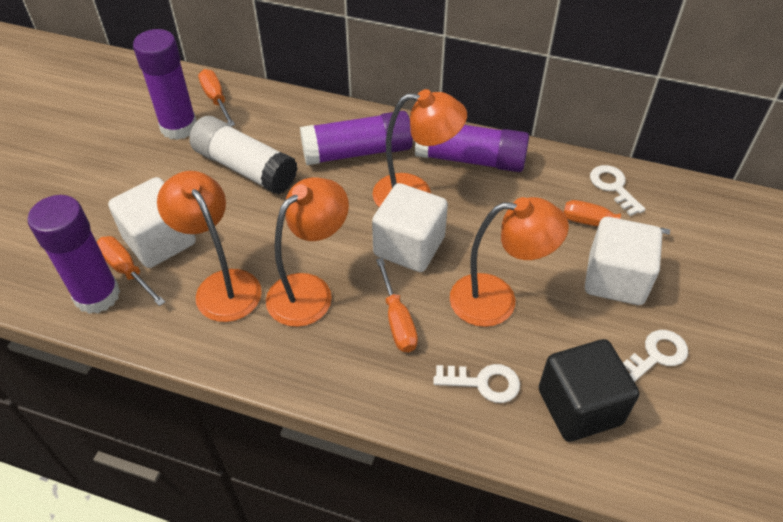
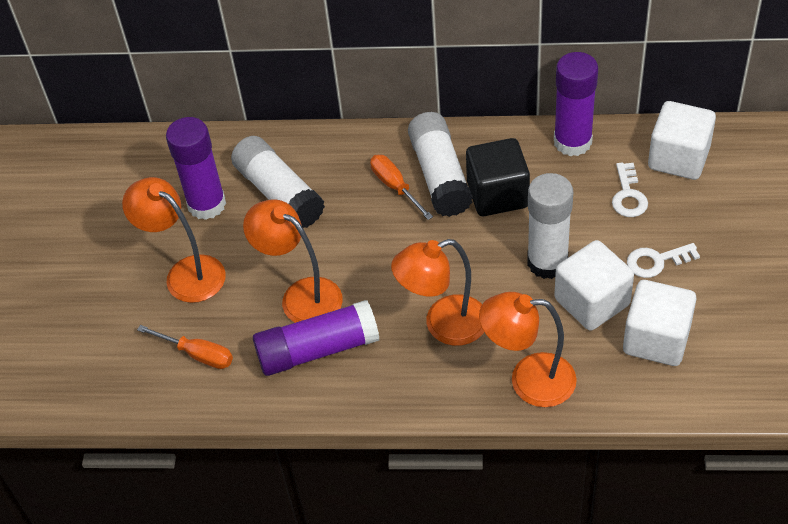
orange screwdriver: 4 -> 2
purple glue stick: 4 -> 3
white glue stick: 1 -> 3
white key: 3 -> 2

